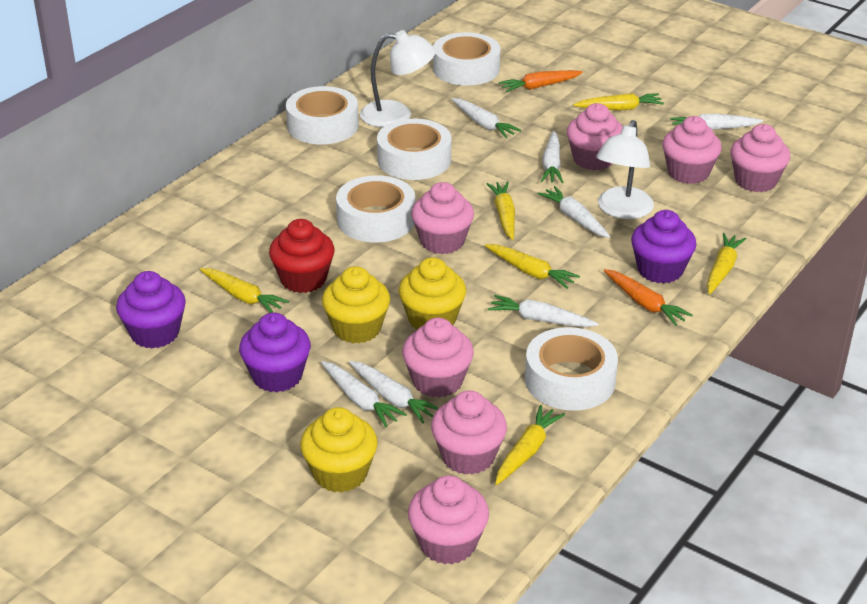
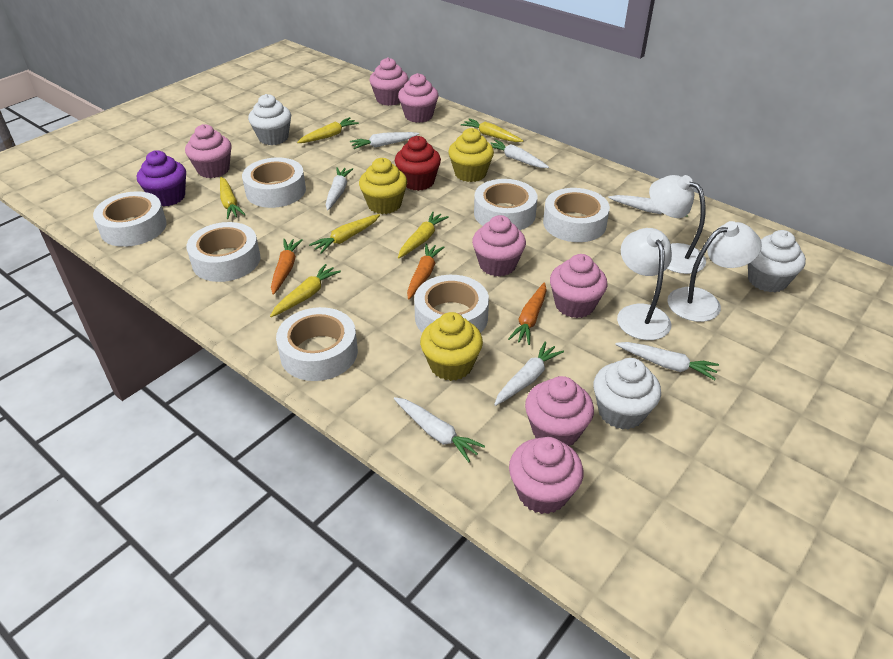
orange carrot: 2 -> 3
purple cupcake: 3 -> 1
white cupcake: 0 -> 3
white lamp: 2 -> 3
white tape: 5 -> 7

